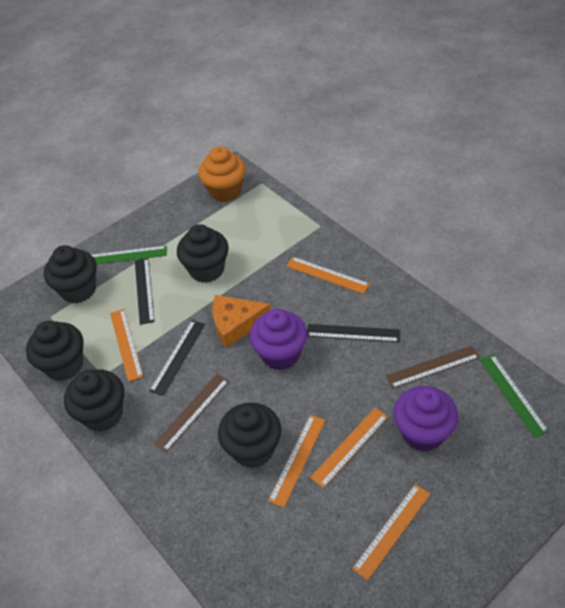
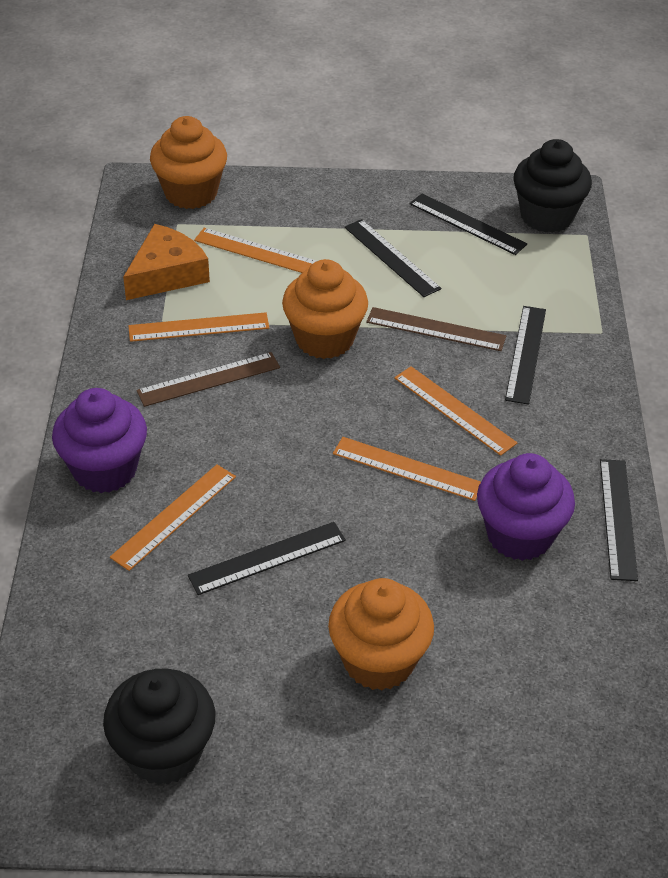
black cupcake: 5 -> 2
black ruler: 3 -> 5
green ruler: 2 -> 0
orange cupcake: 1 -> 3

